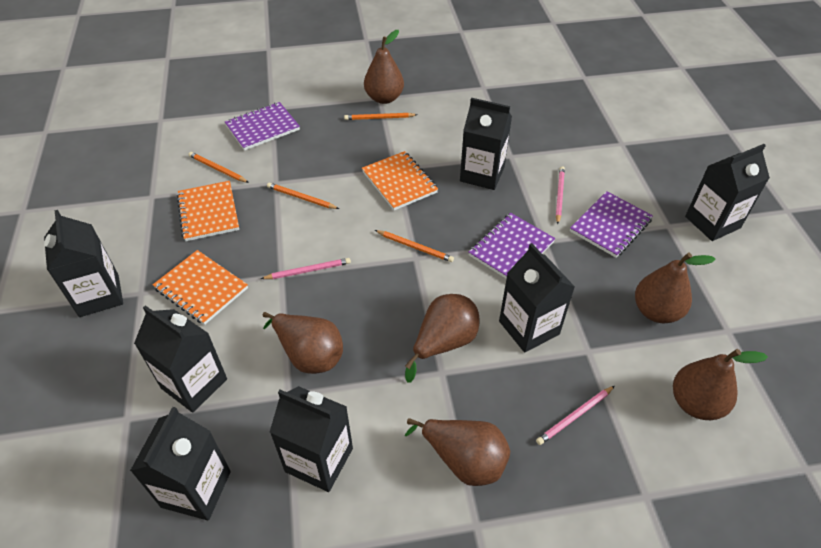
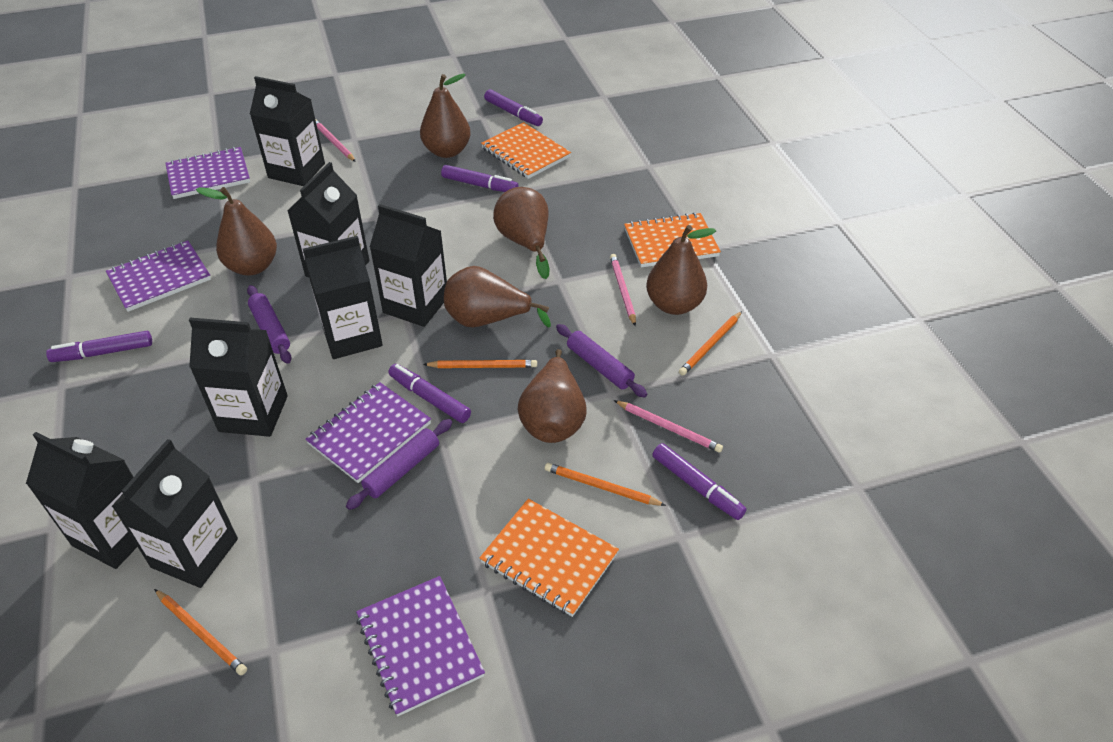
purple marker: 0 -> 5
purple notebook: 3 -> 4
purple rolling pin: 0 -> 3

